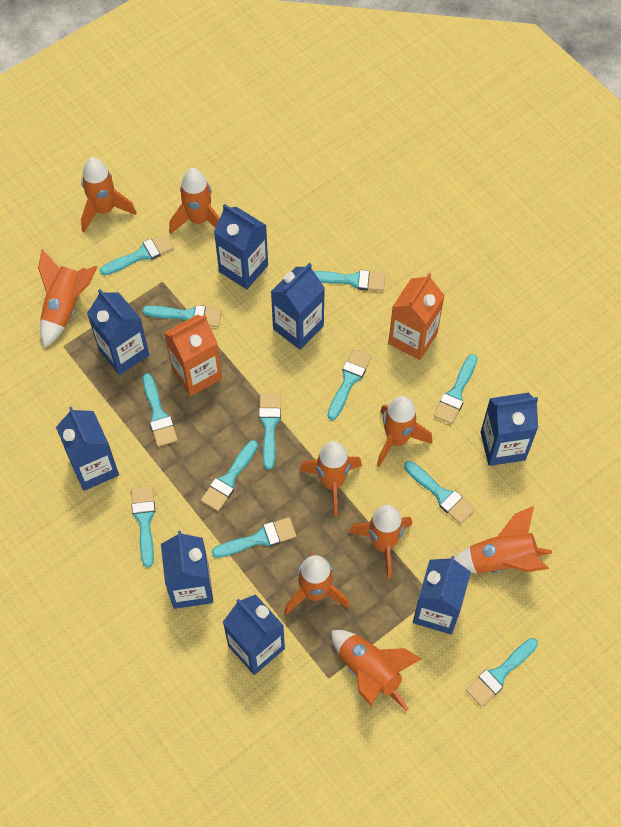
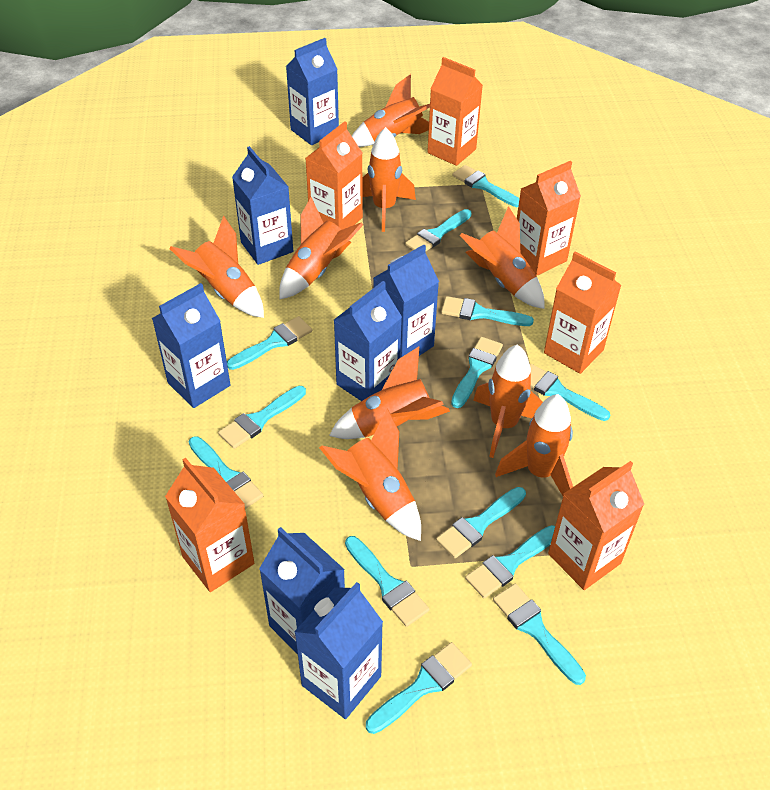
blue carton: 8 -> 7
orange carton: 2 -> 6
turquoise brush: 12 -> 13

